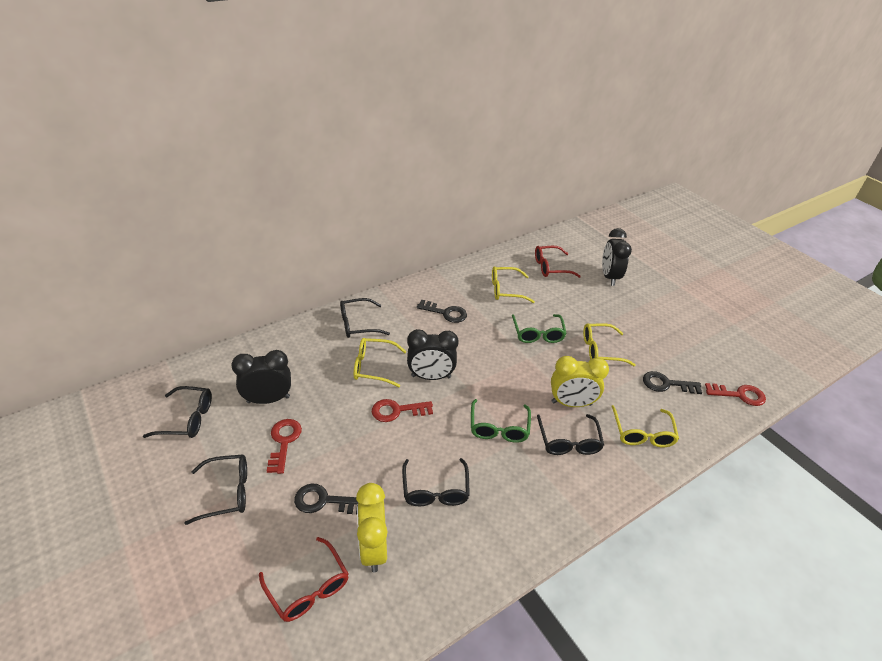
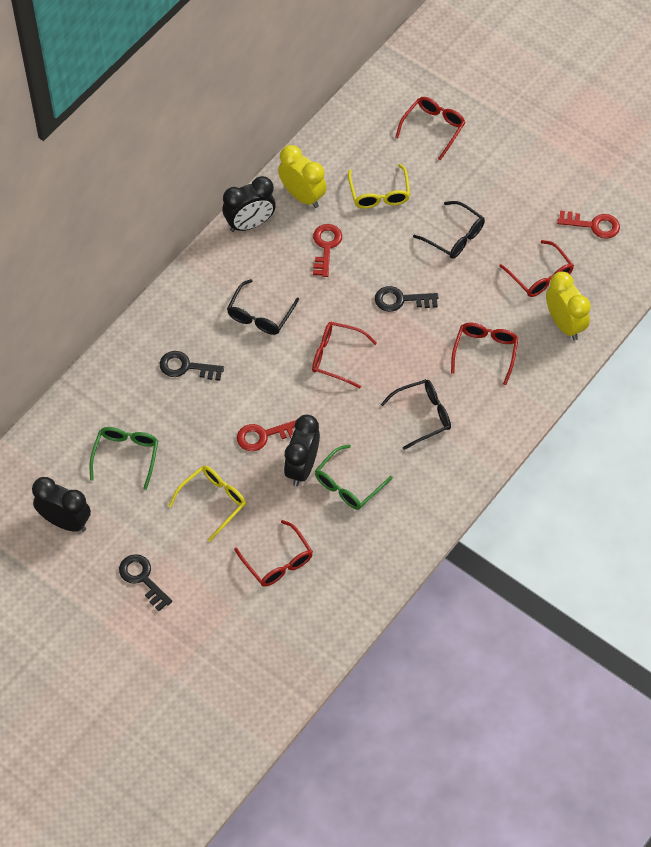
black glasses: 5 -> 3
red glasses: 2 -> 5
yellow glasses: 4 -> 2

